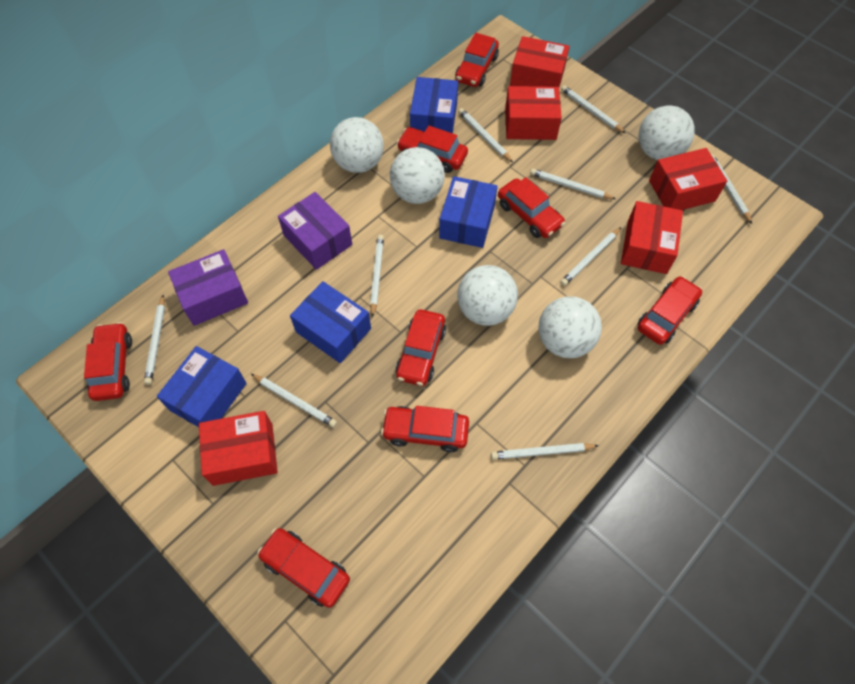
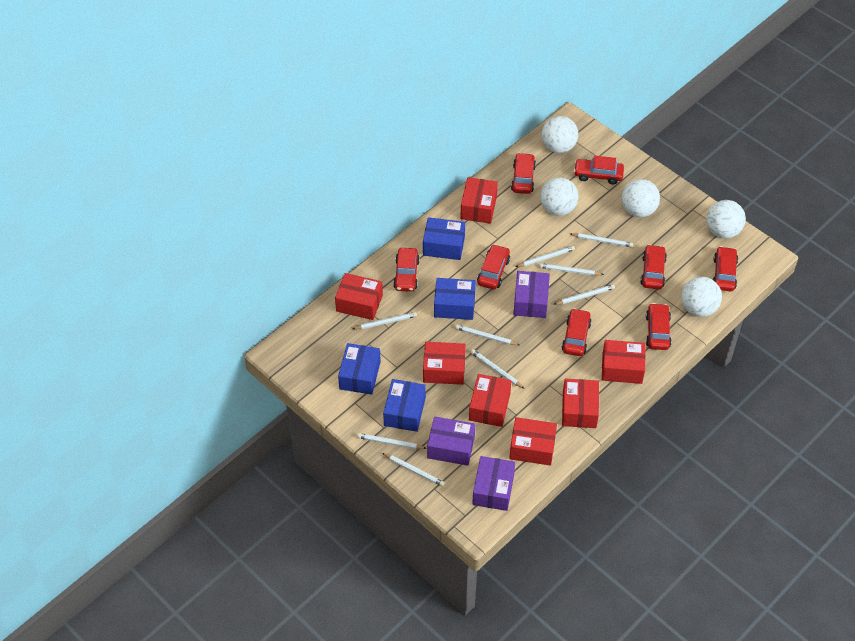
purple box: 2 -> 3
red box: 5 -> 7

